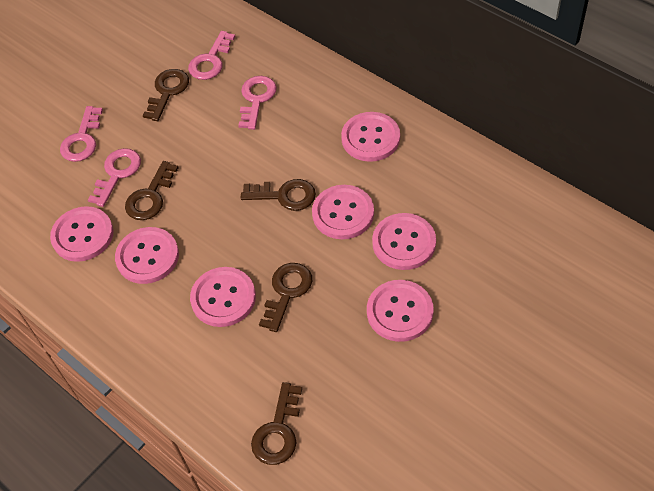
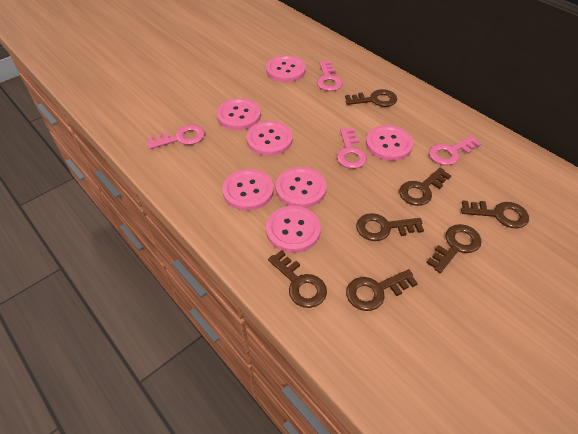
brown key: 5 -> 7

